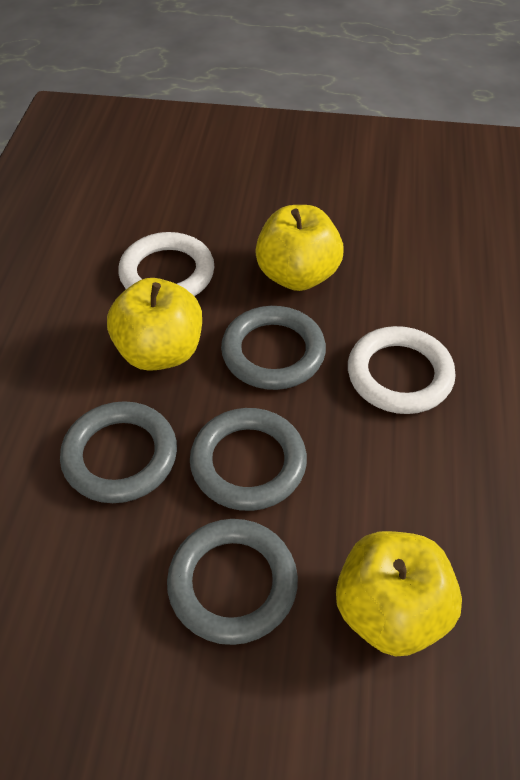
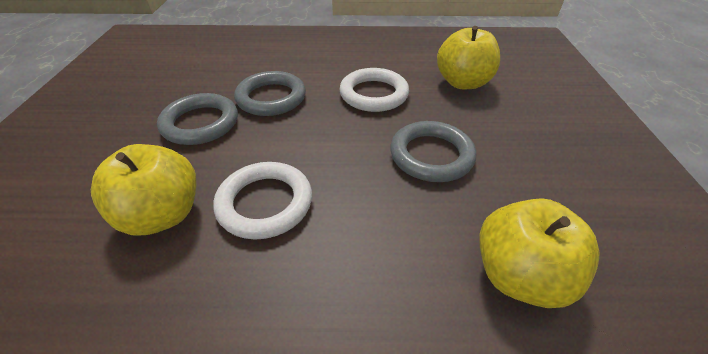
grey ring: 4 -> 3

